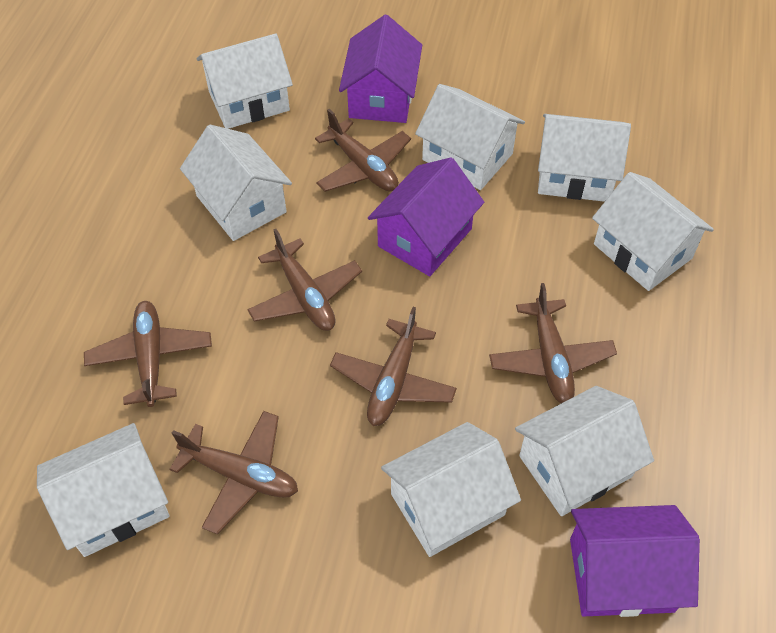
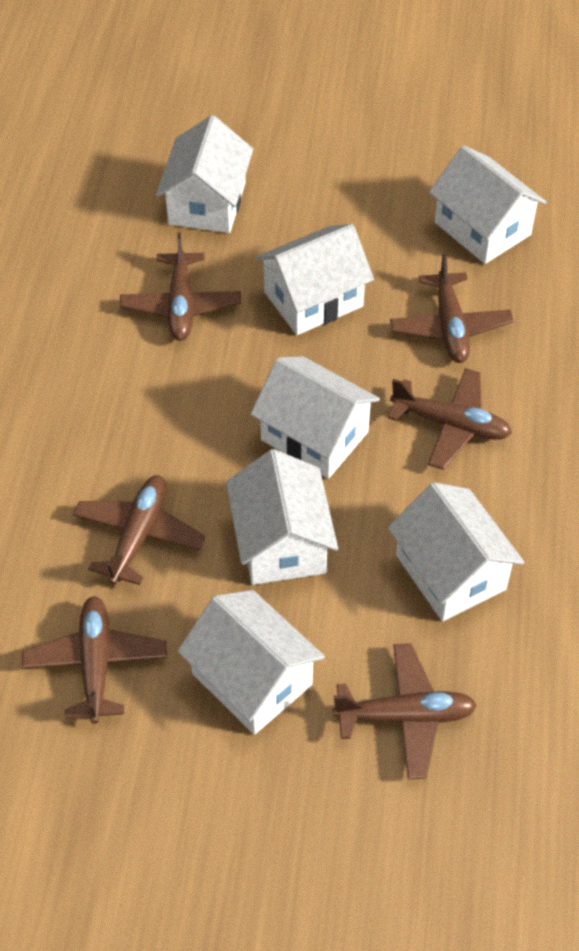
purple house: 3 -> 0
white house: 8 -> 7

